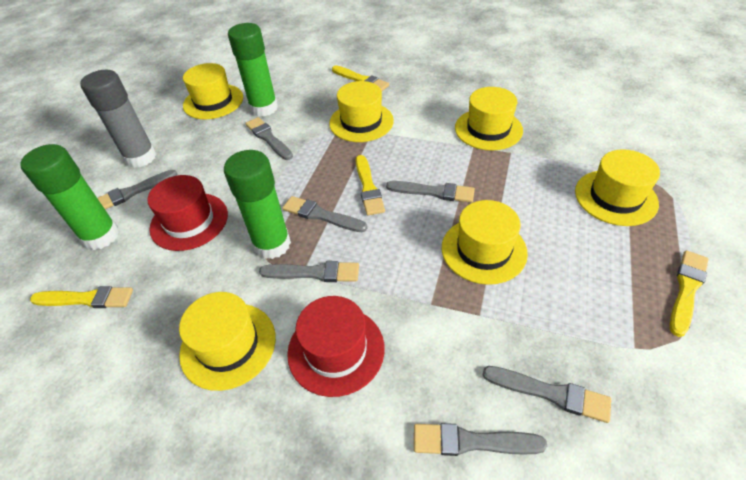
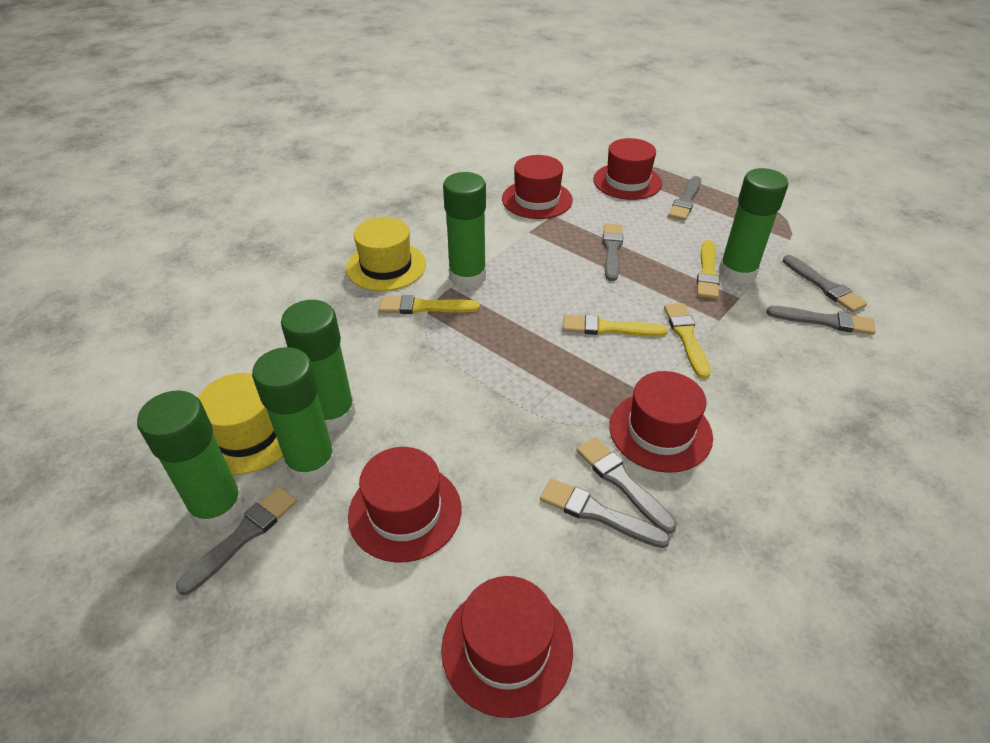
green glue stick: 3 -> 5
grey glue stick: 1 -> 0
red hat: 2 -> 5
yellow hat: 6 -> 2

